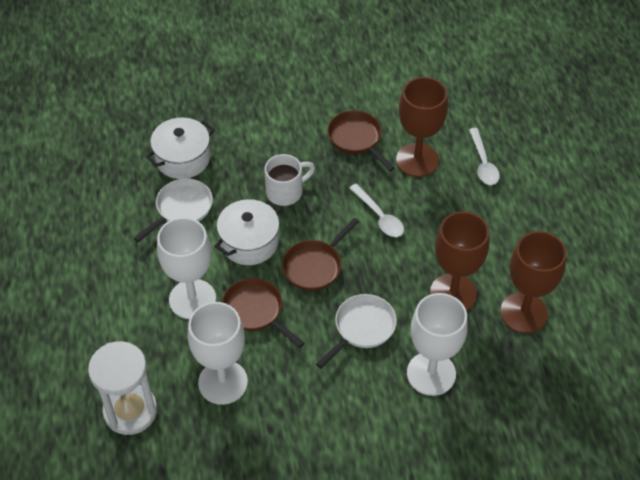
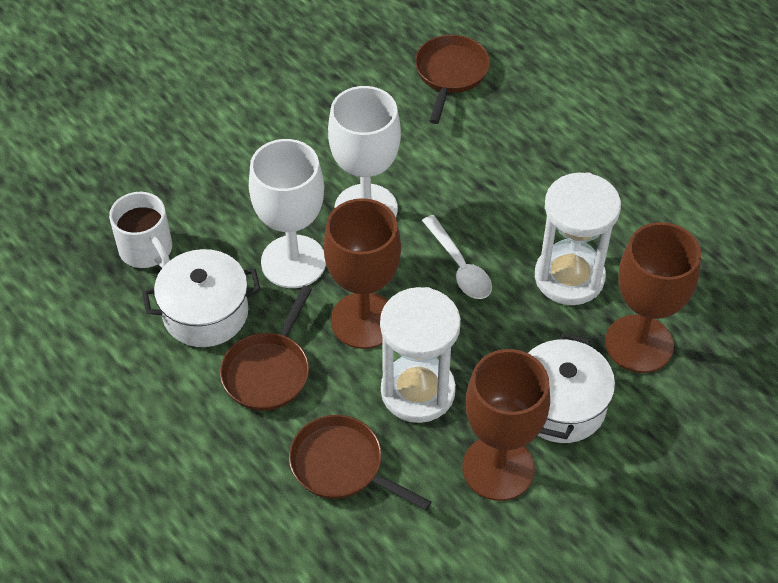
white goblet: 3 -> 2
white hourglass: 1 -> 2
white pan: 2 -> 0
white spoon: 2 -> 1

